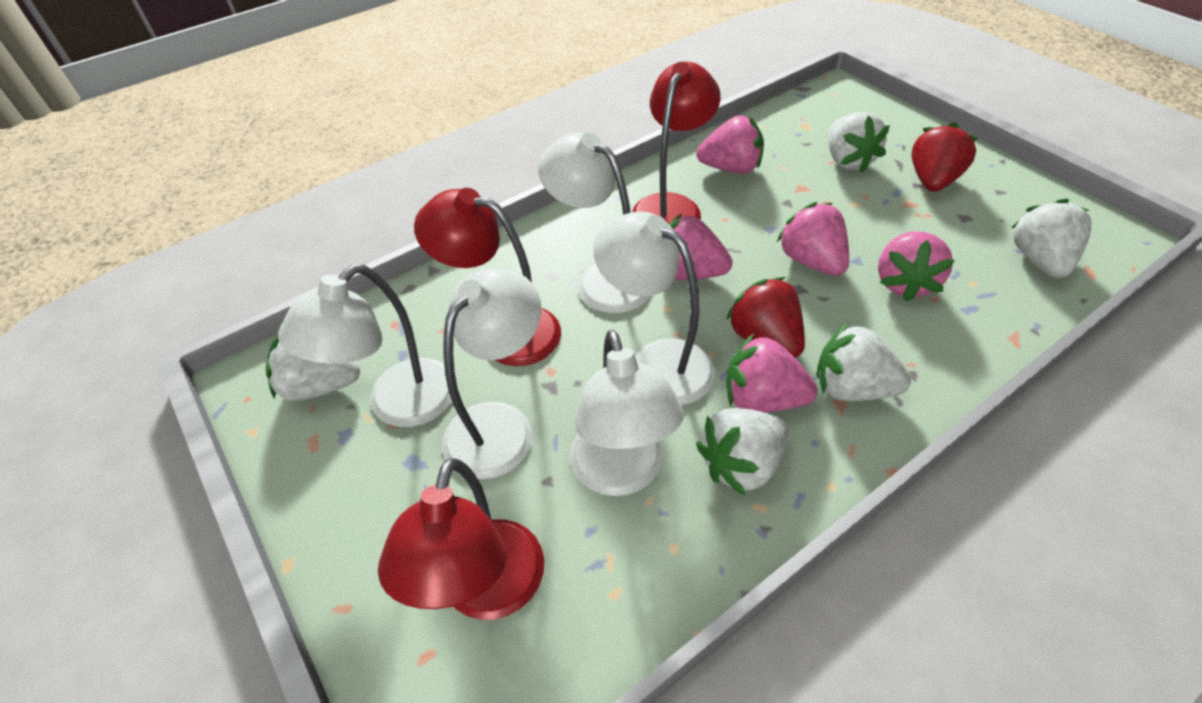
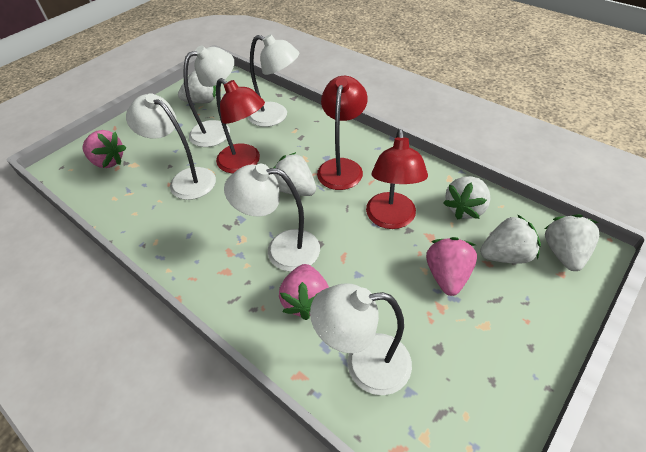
pink strawberry: 5 -> 3
red strawberry: 2 -> 0

